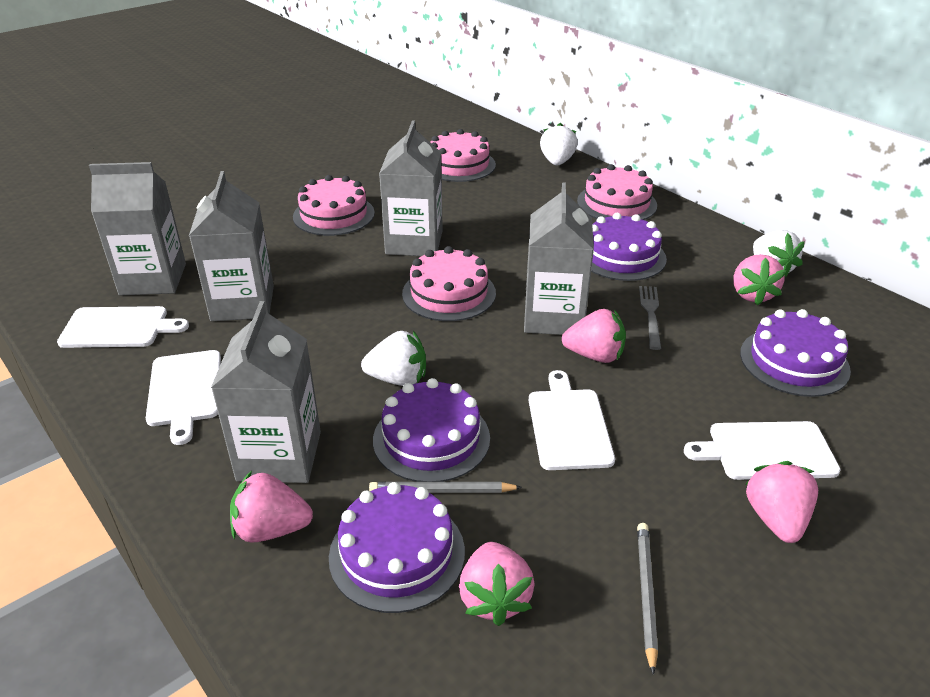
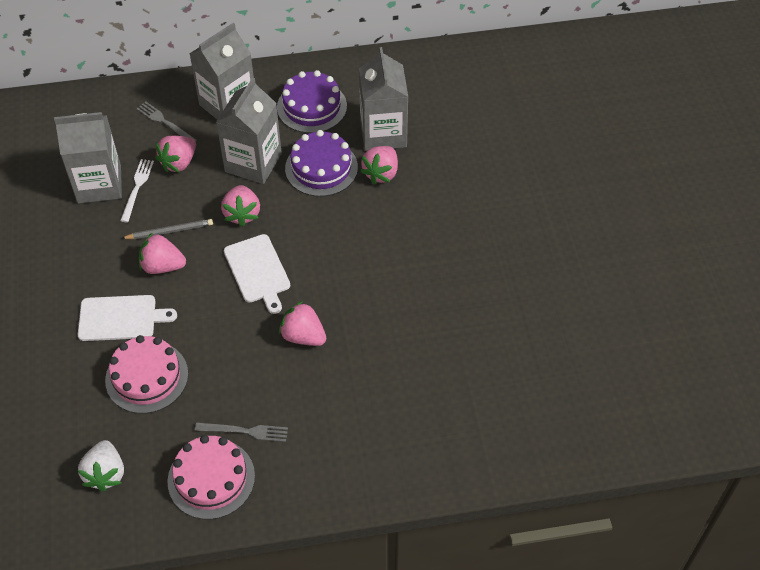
grey carton: 5 -> 4
grey fork: 1 -> 2
grey pencil: 2 -> 1
pink cake: 4 -> 2
purple cake: 4 -> 2
white cutting board: 4 -> 2
white fork: 0 -> 1
white strawberry: 3 -> 1

